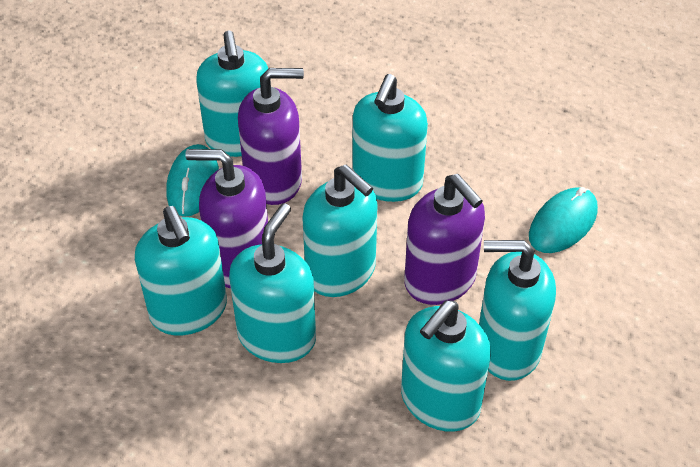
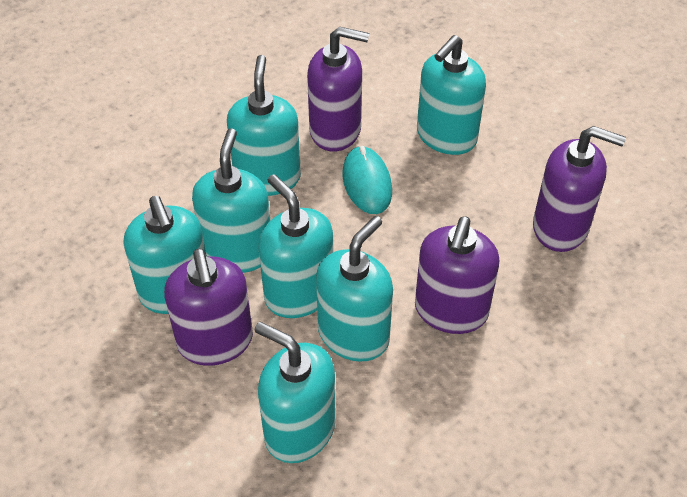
purple soap dispenser: 3 -> 4
turquoise mouse: 2 -> 1

